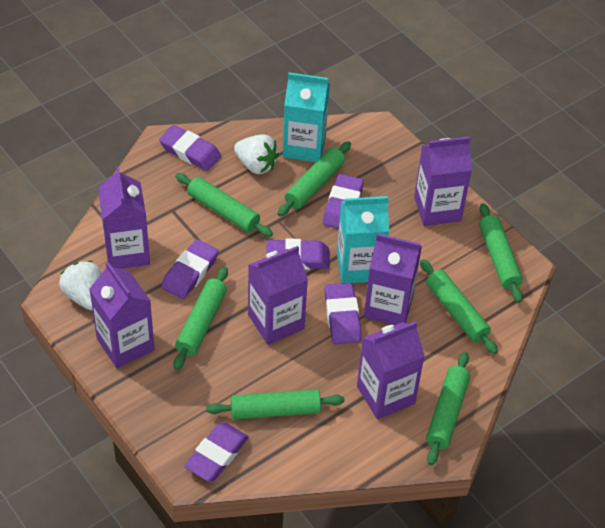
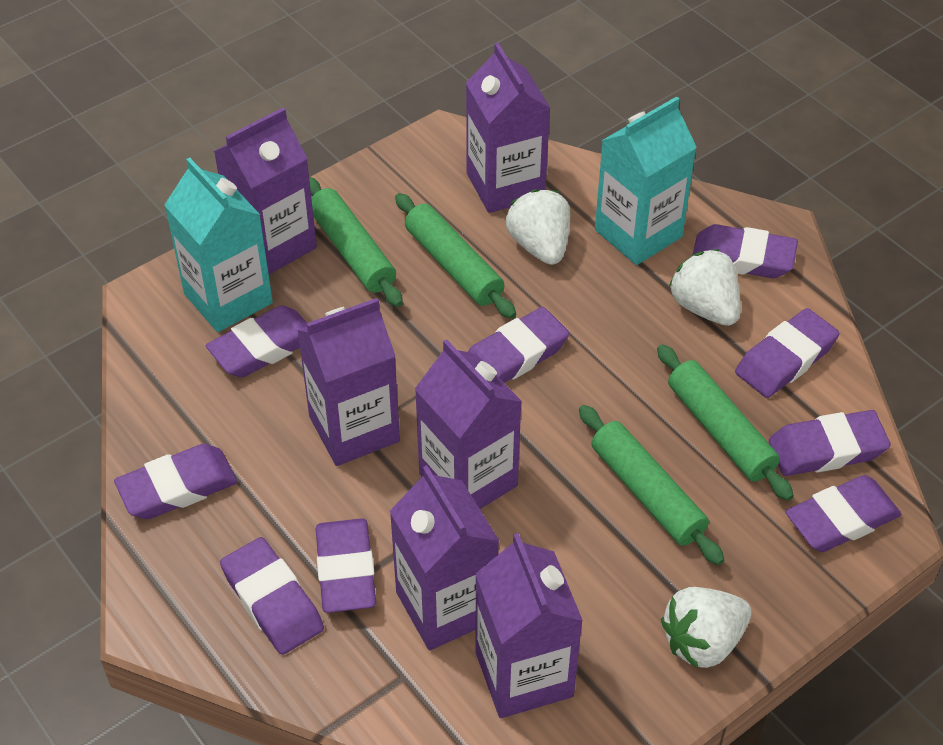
green rolling pin: 7 -> 4
purple eraser: 6 -> 9
white strawberry: 2 -> 3

